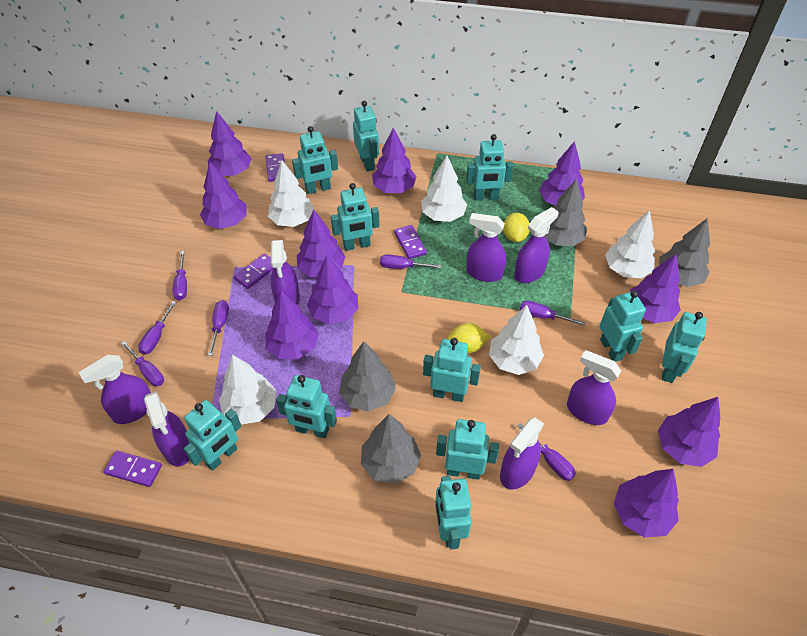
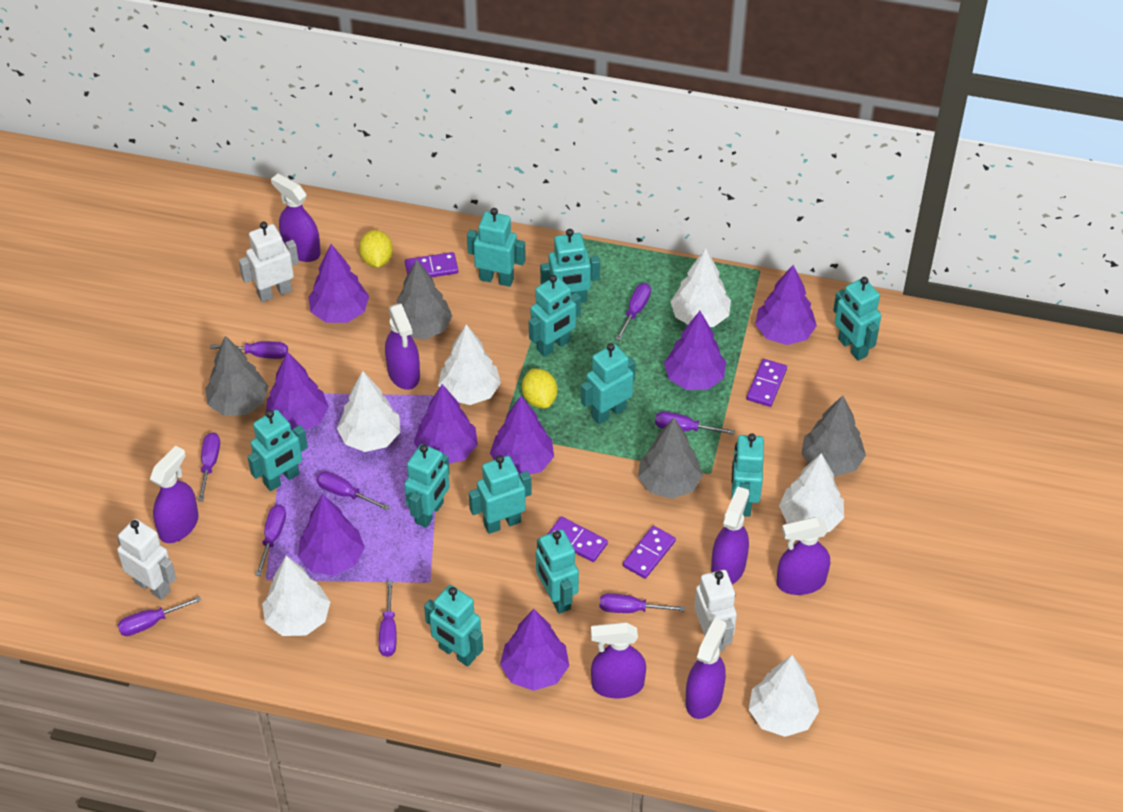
purple screwdriver: 7 -> 9
purple tree: 10 -> 8
white robot: 0 -> 3
white tree: 5 -> 6

